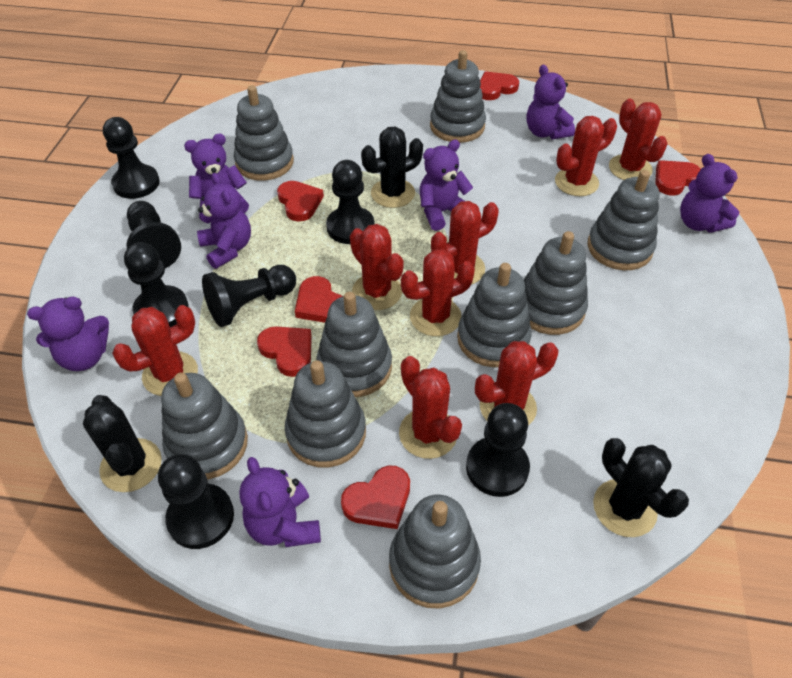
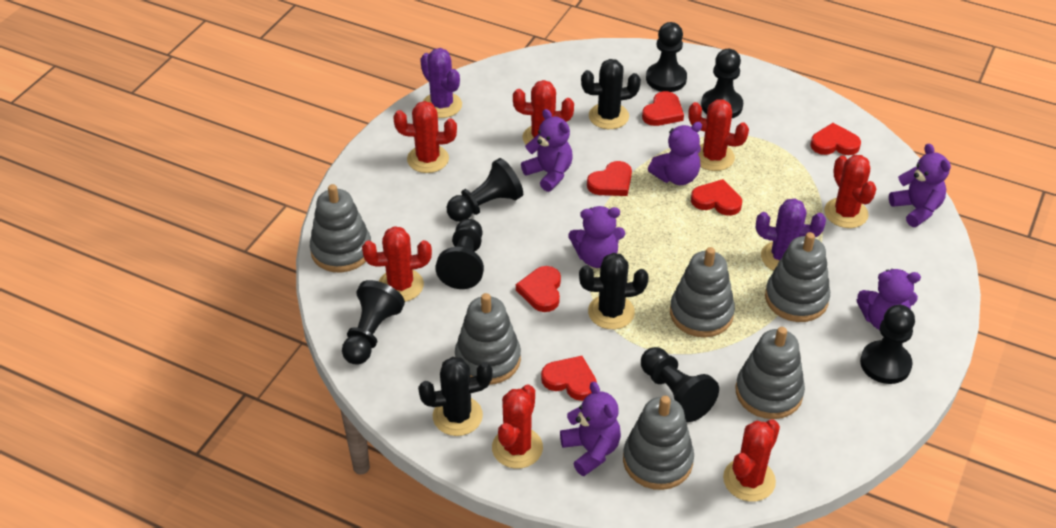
grey stacking toy: 9 -> 6
purple cactus: 0 -> 2
purple teddy bear: 7 -> 6
red cactus: 8 -> 7

